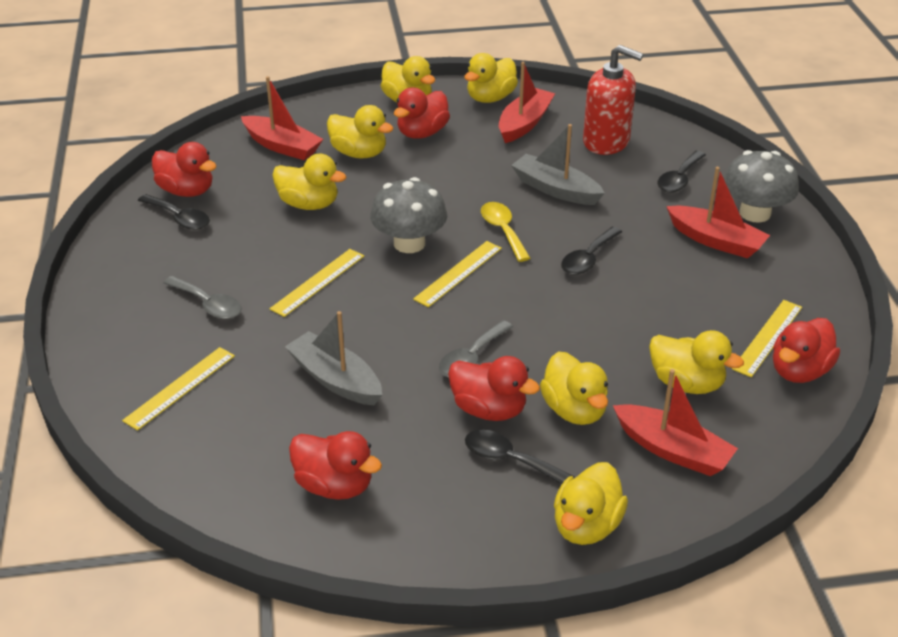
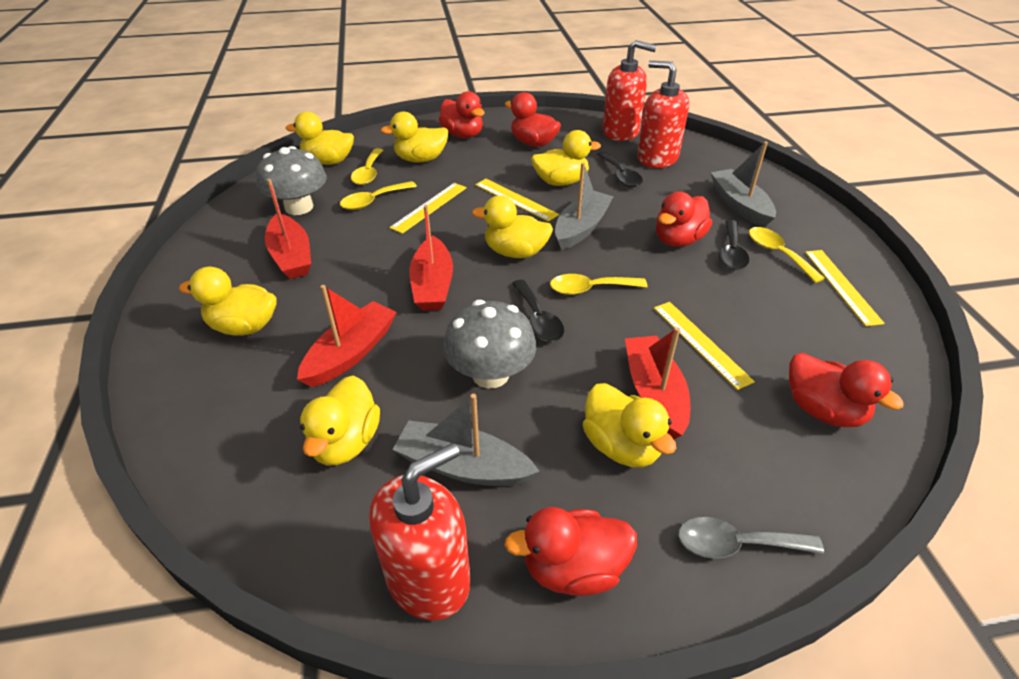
black spoon: 4 -> 3
grey boat: 2 -> 3
grey spoon: 2 -> 1
red soap dispenser: 1 -> 3
yellow spoon: 1 -> 4

